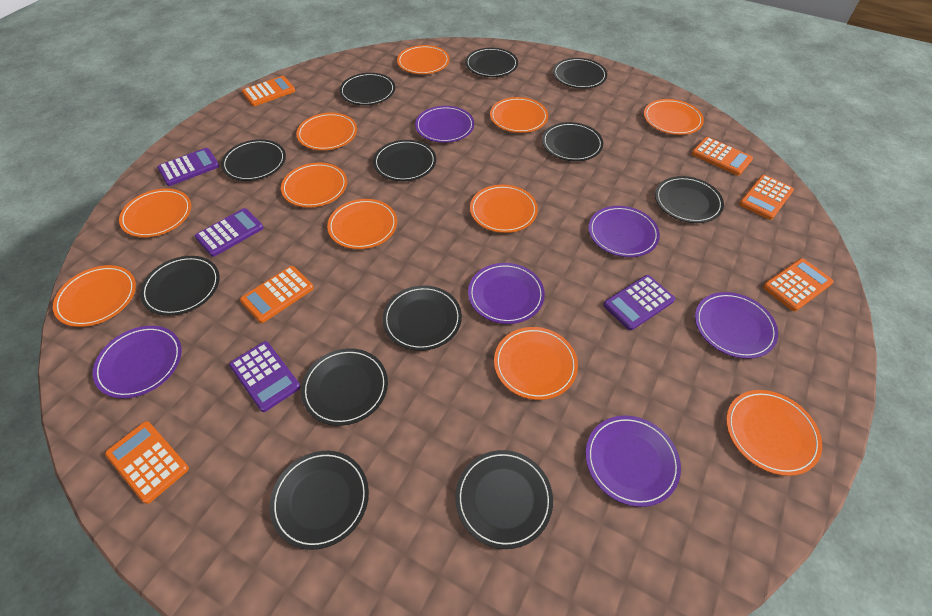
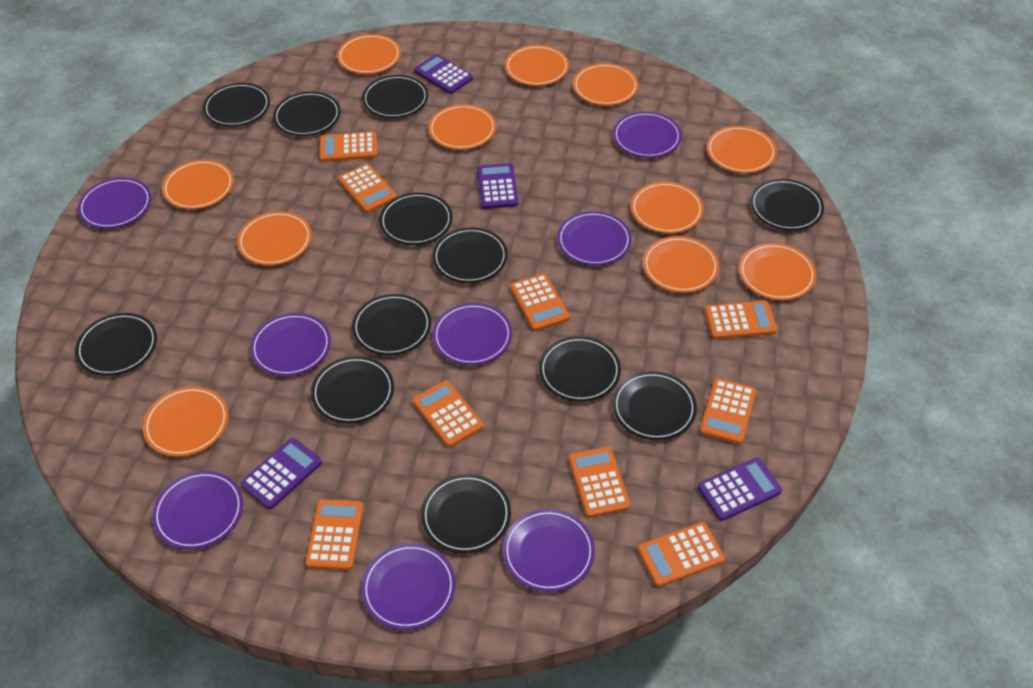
orange calculator: 6 -> 9
purple plate: 6 -> 8

